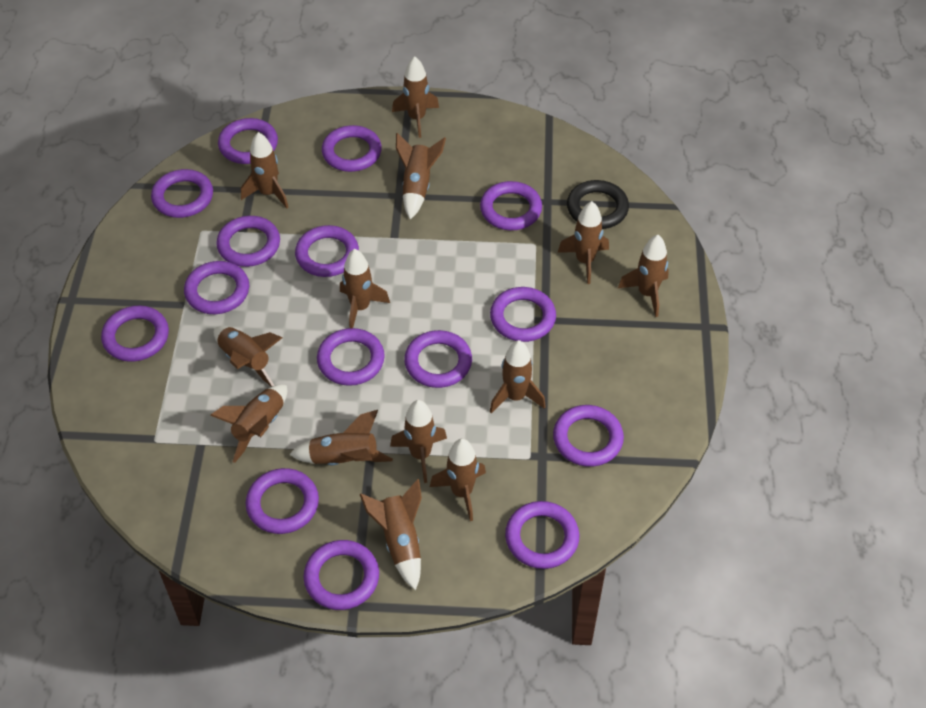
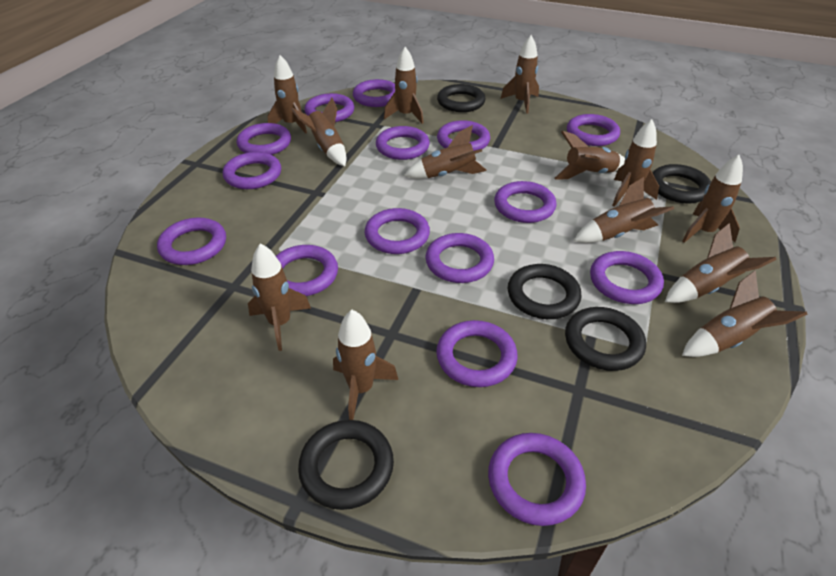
black ring: 1 -> 5

